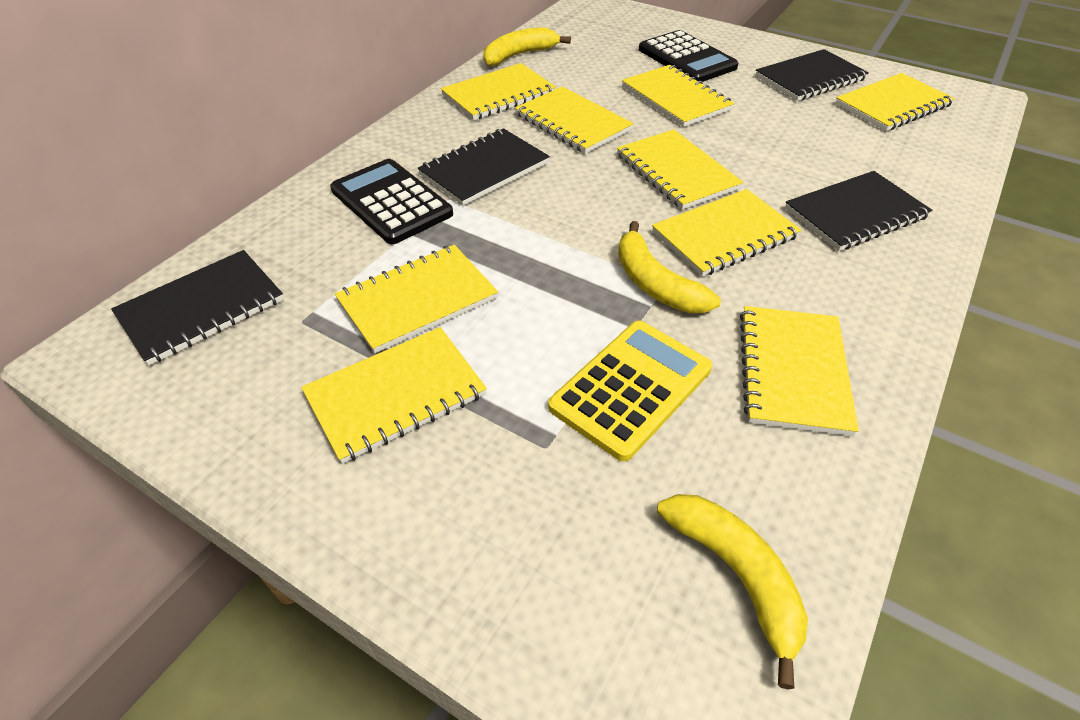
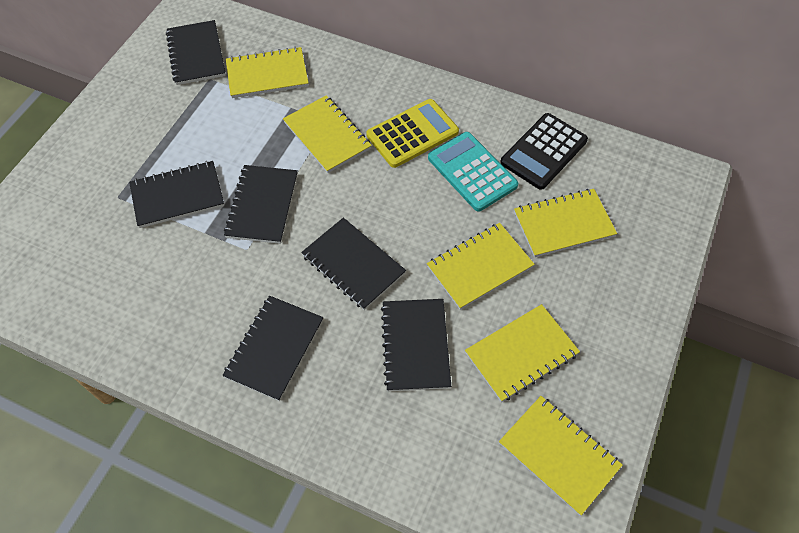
black calculator: 2 -> 1
black notebook: 4 -> 6
turquoise calculator: 0 -> 1
yellow banana: 3 -> 0
yellow notebook: 9 -> 6

